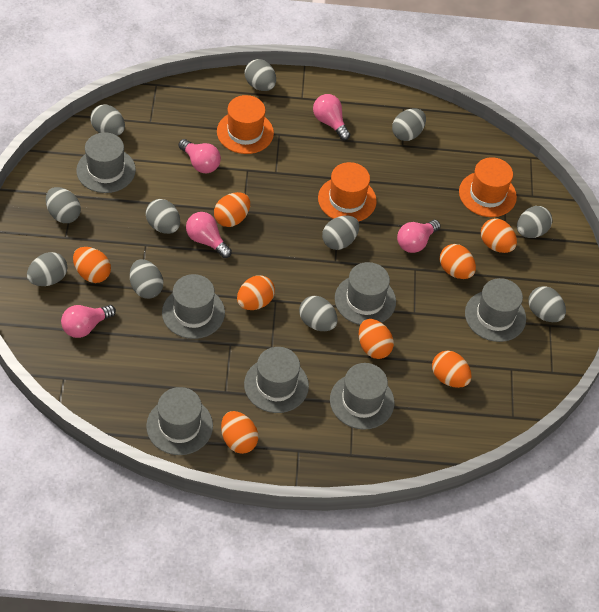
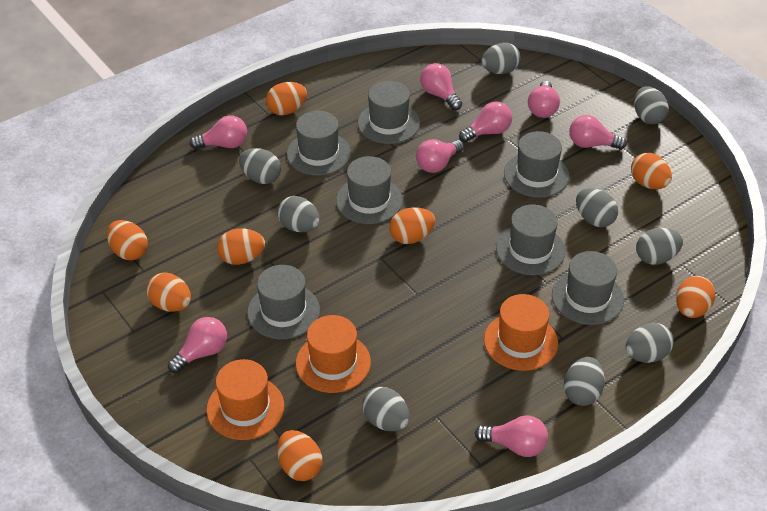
grey egg: 11 -> 9
pink light bulb: 5 -> 8

